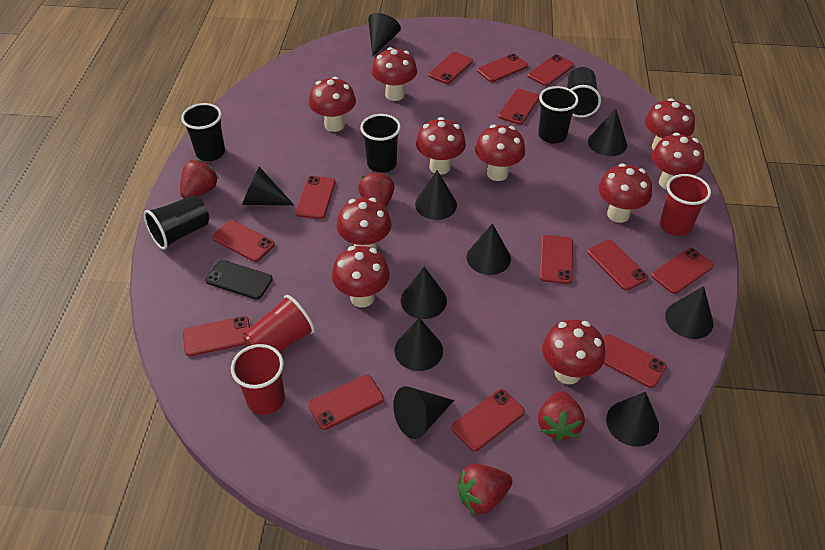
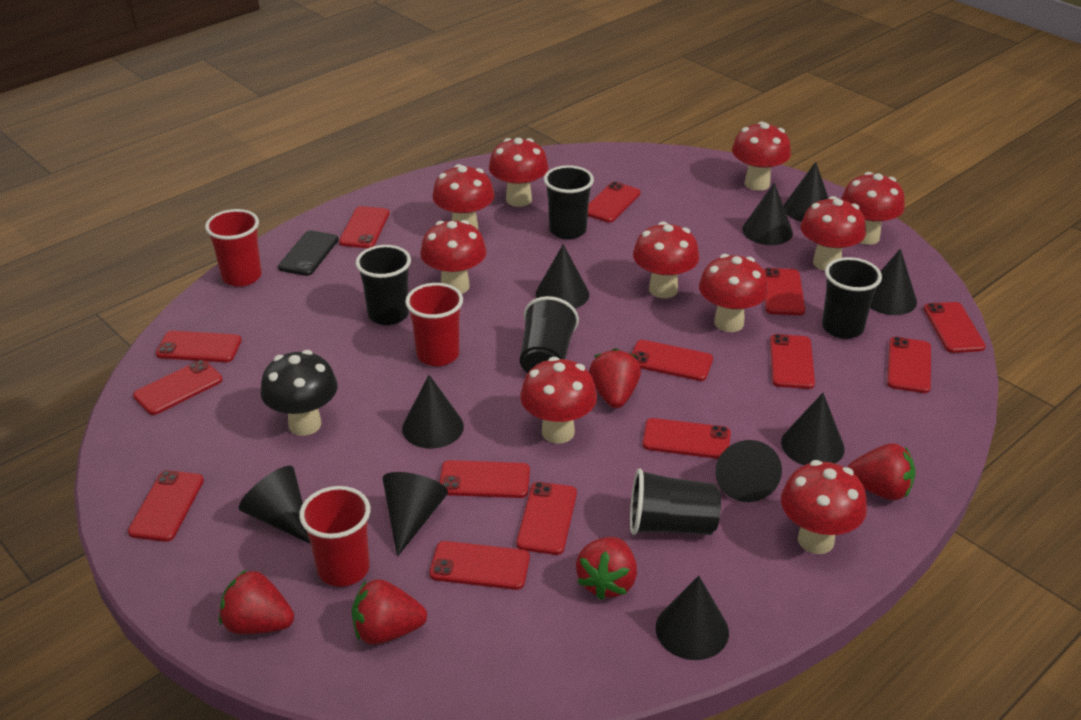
black mushroom: 0 -> 1
red phone: 13 -> 14
red strawberry: 4 -> 5

